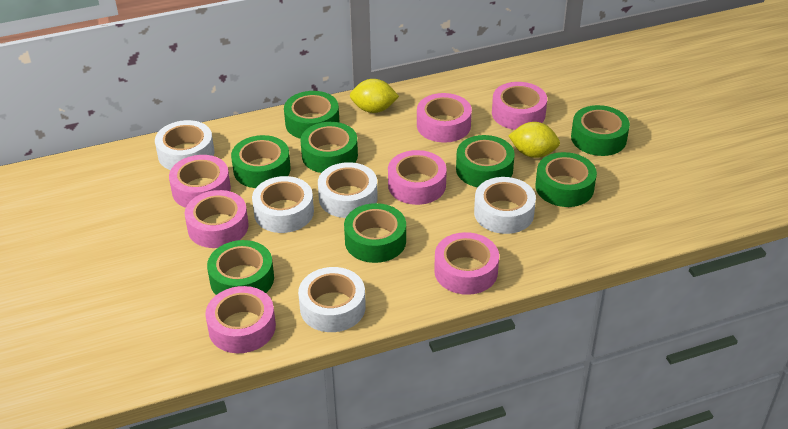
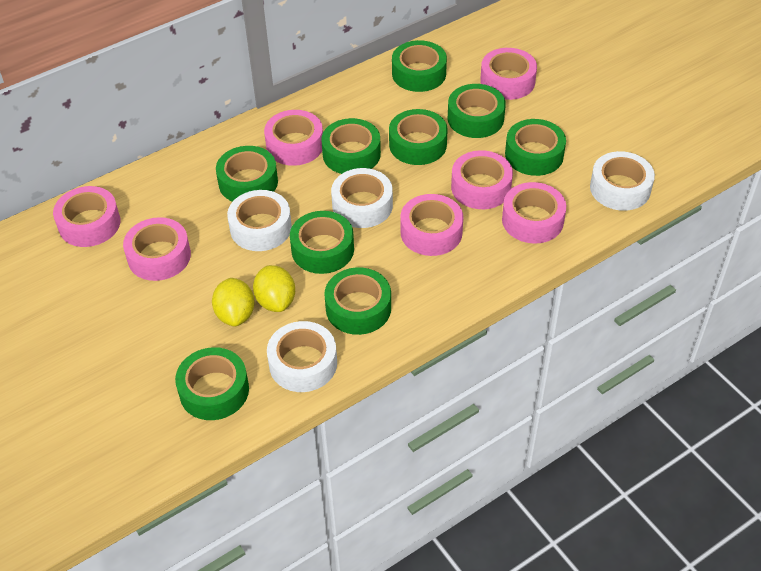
green tape: 8 -> 9
white tape: 5 -> 4

